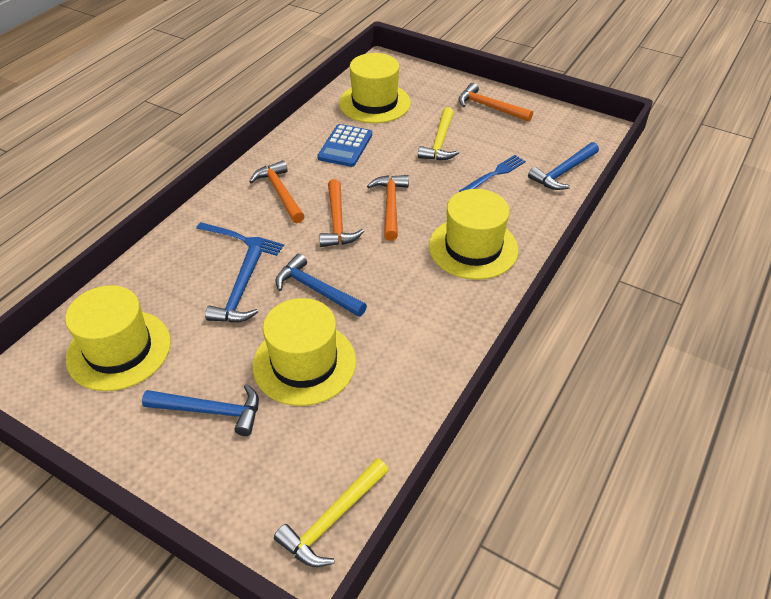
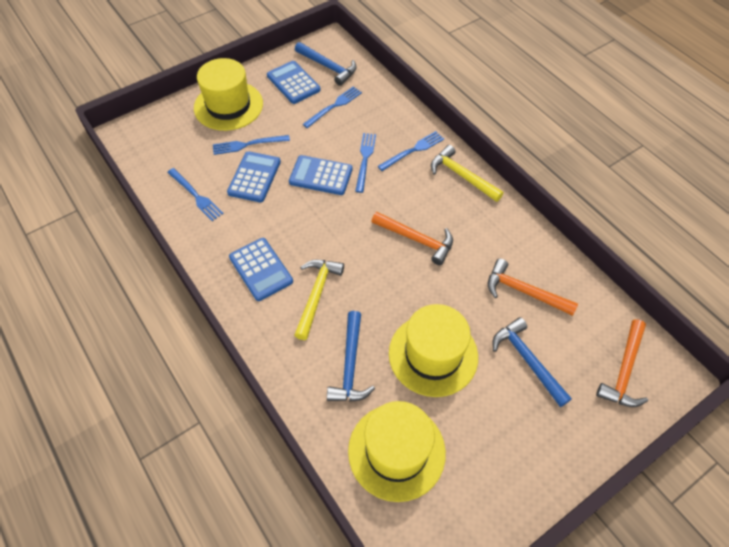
blue calculator: 1 -> 4
blue fork: 2 -> 5
blue hammer: 4 -> 3
orange hammer: 4 -> 3
yellow hat: 4 -> 3

